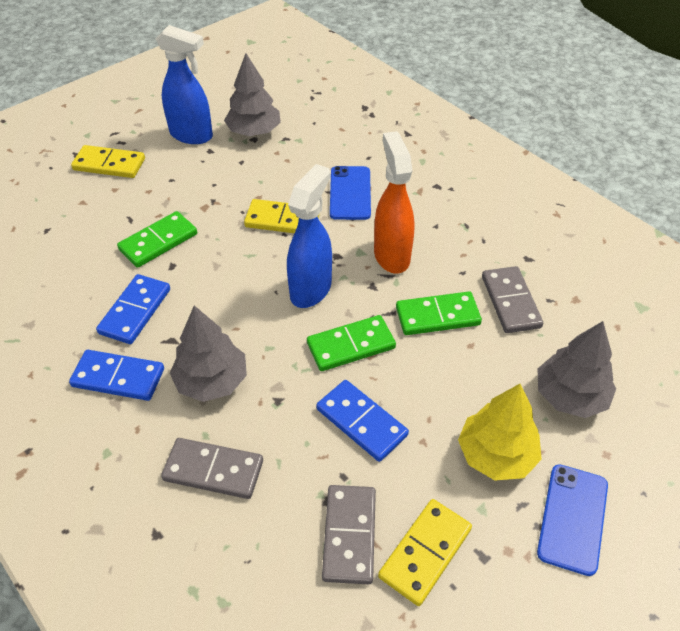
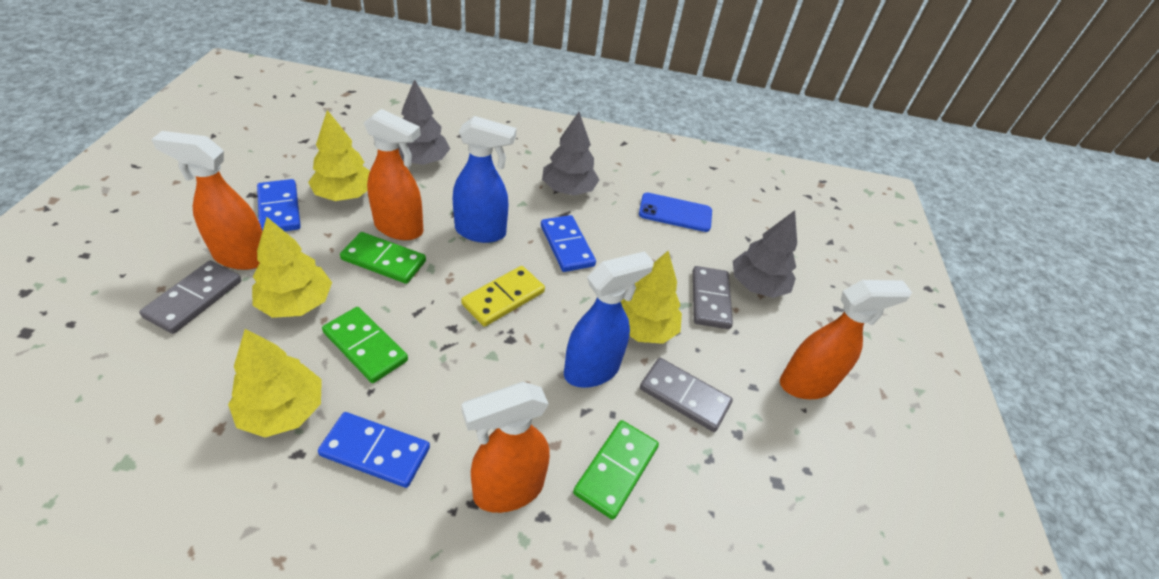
blue phone: 2 -> 1
orange spray bottle: 1 -> 4
yellow domino: 3 -> 1
yellow tree: 1 -> 4

